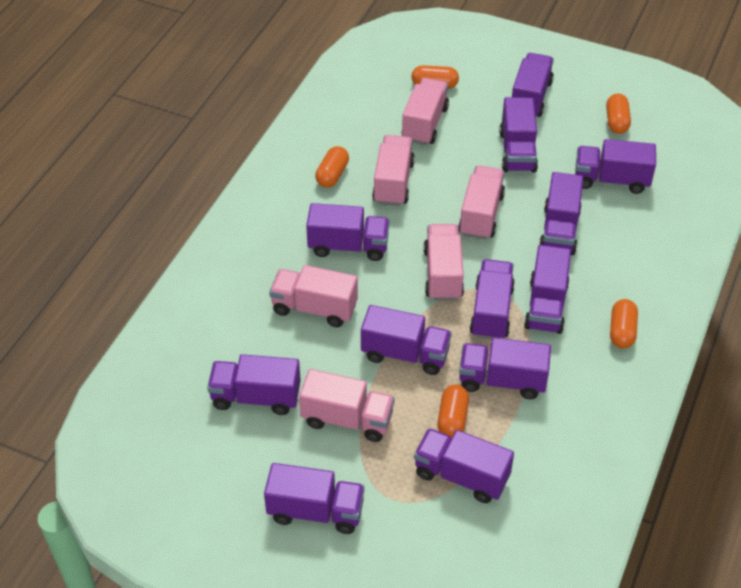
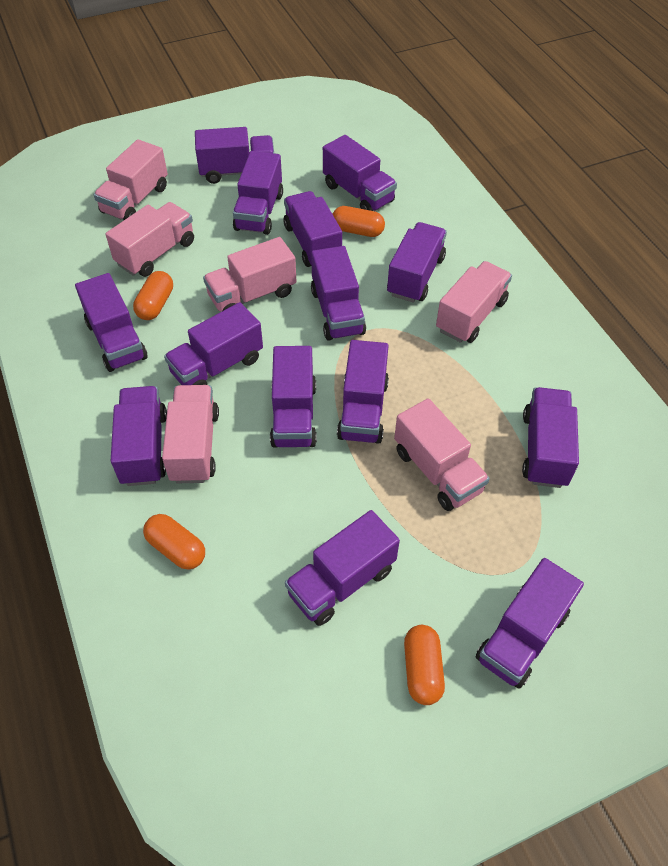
orange capsule: 5 -> 4
purple truck: 12 -> 14

